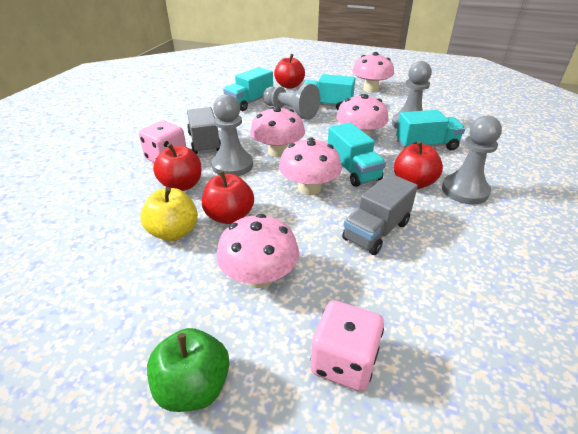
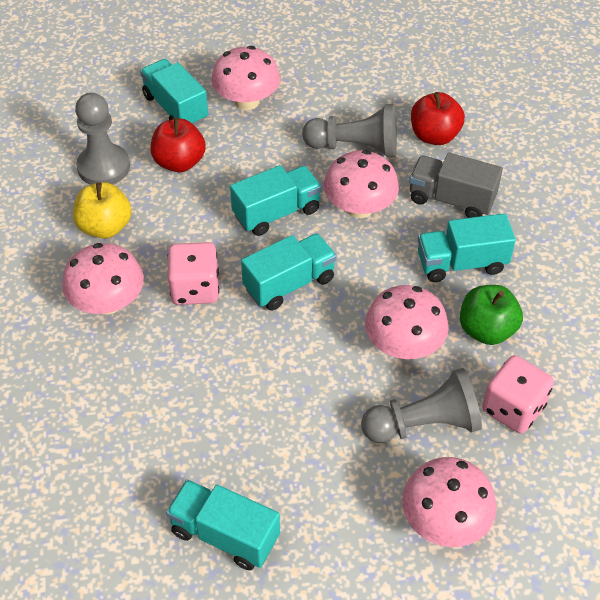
grey pawn: 4 -> 3
grey truck: 2 -> 1
red apple: 4 -> 2
turquoise truck: 4 -> 5

